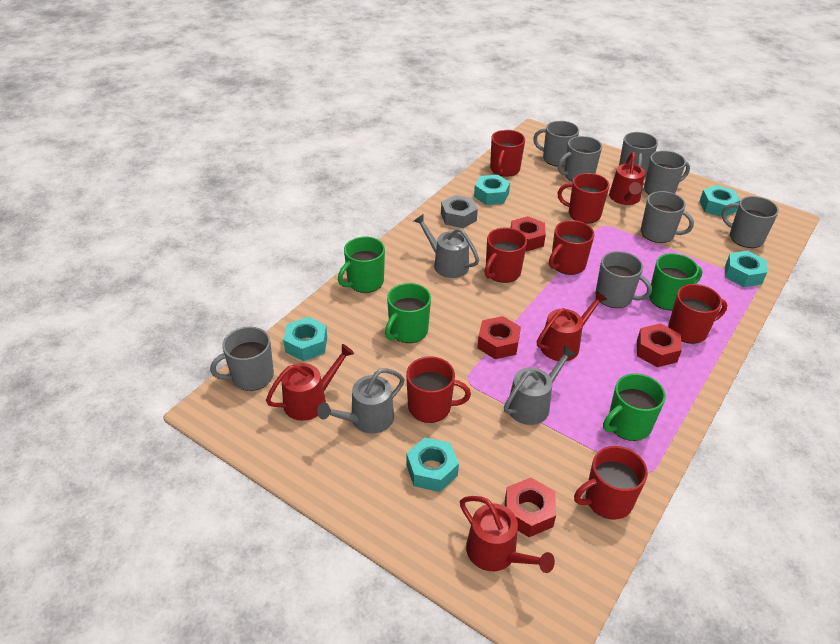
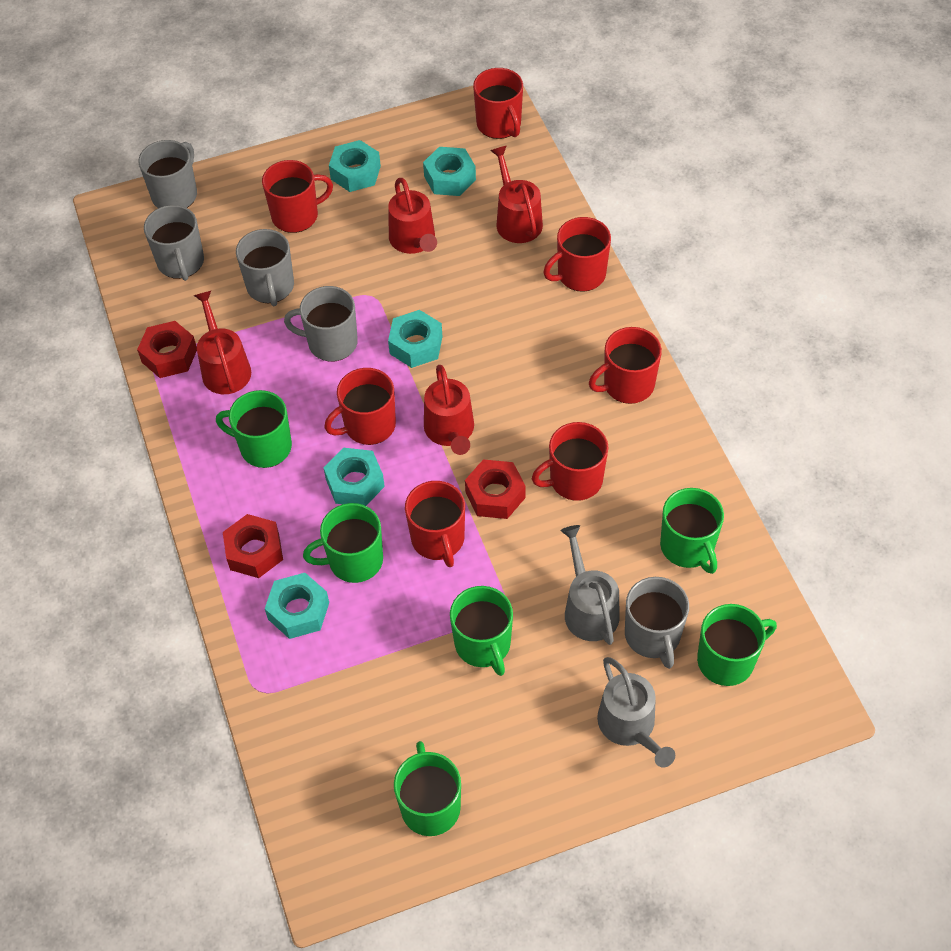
green mug: 4 -> 6
grey mug: 8 -> 5
grey nut: 1 -> 0
grey watering can: 3 -> 2
red nut: 4 -> 3

